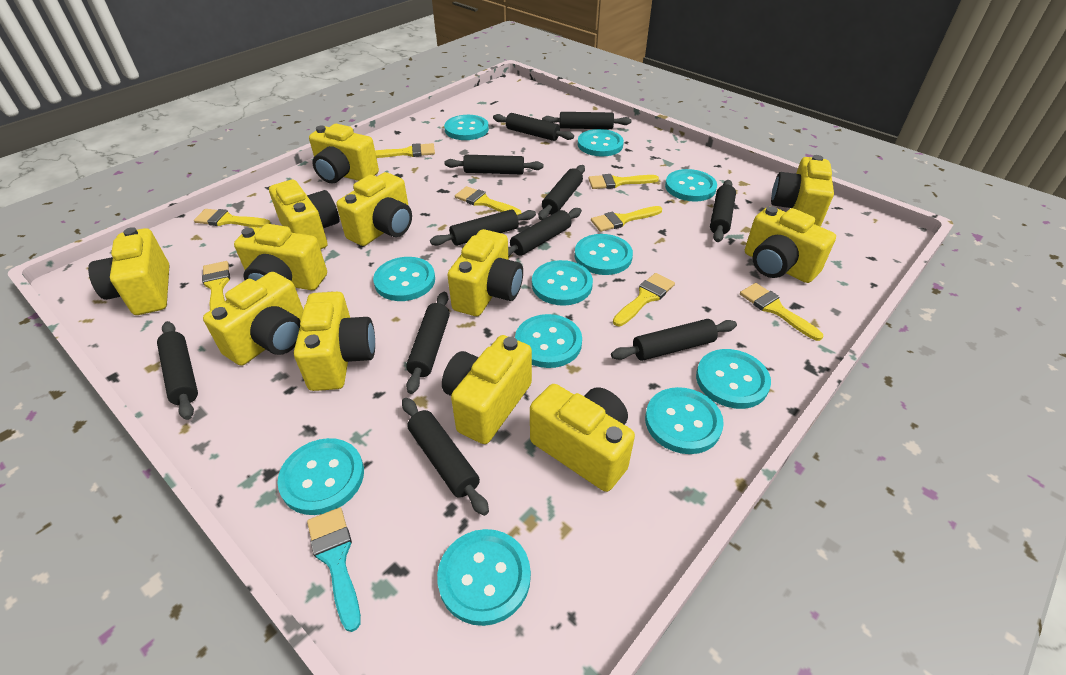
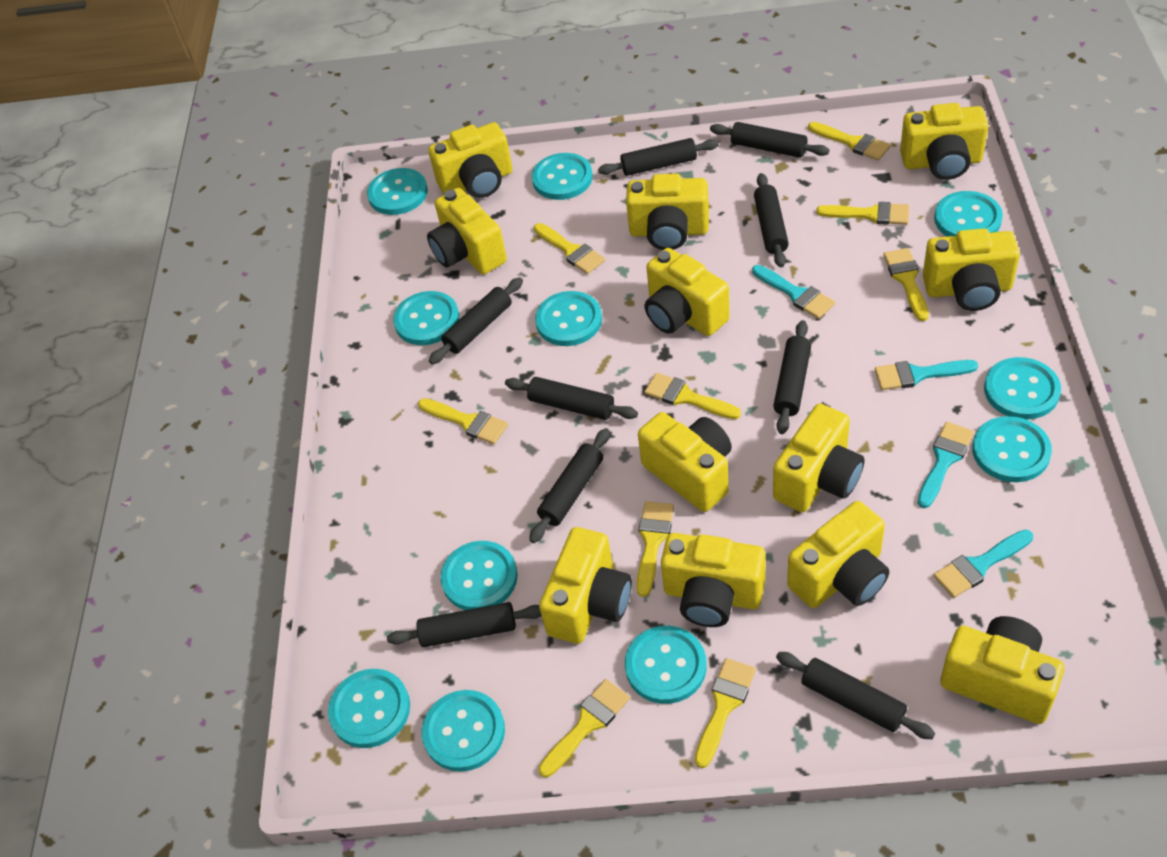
black rolling pin: 11 -> 9
turquoise brush: 1 -> 4
yellow brush: 8 -> 9

